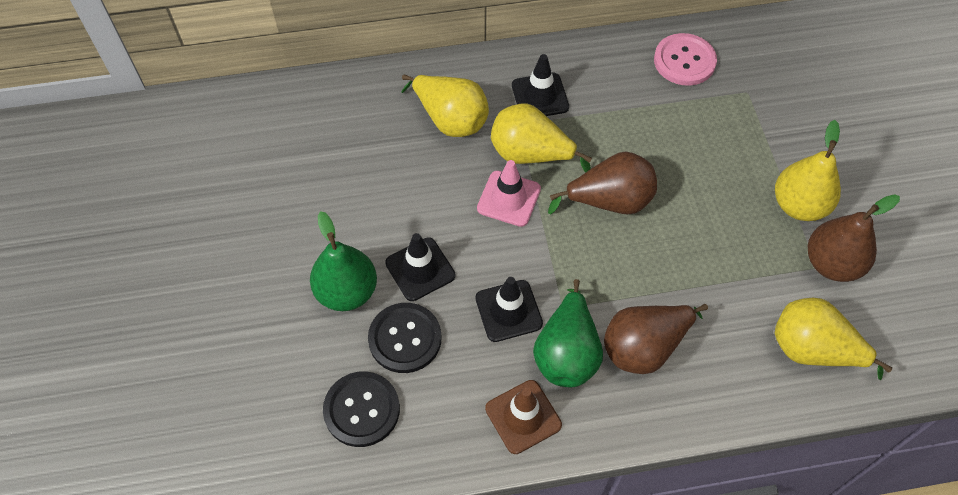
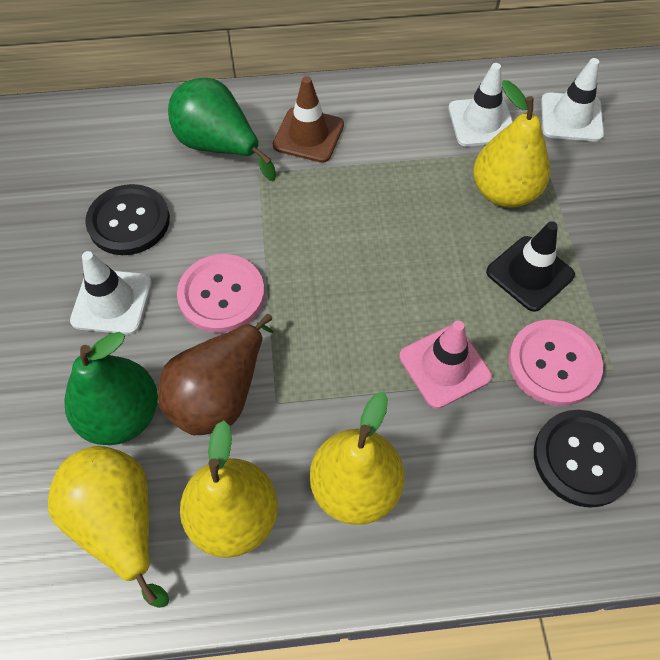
black traffic cone: 3 -> 1
brown pear: 3 -> 1
pink button: 1 -> 2
white traffic cone: 0 -> 3

